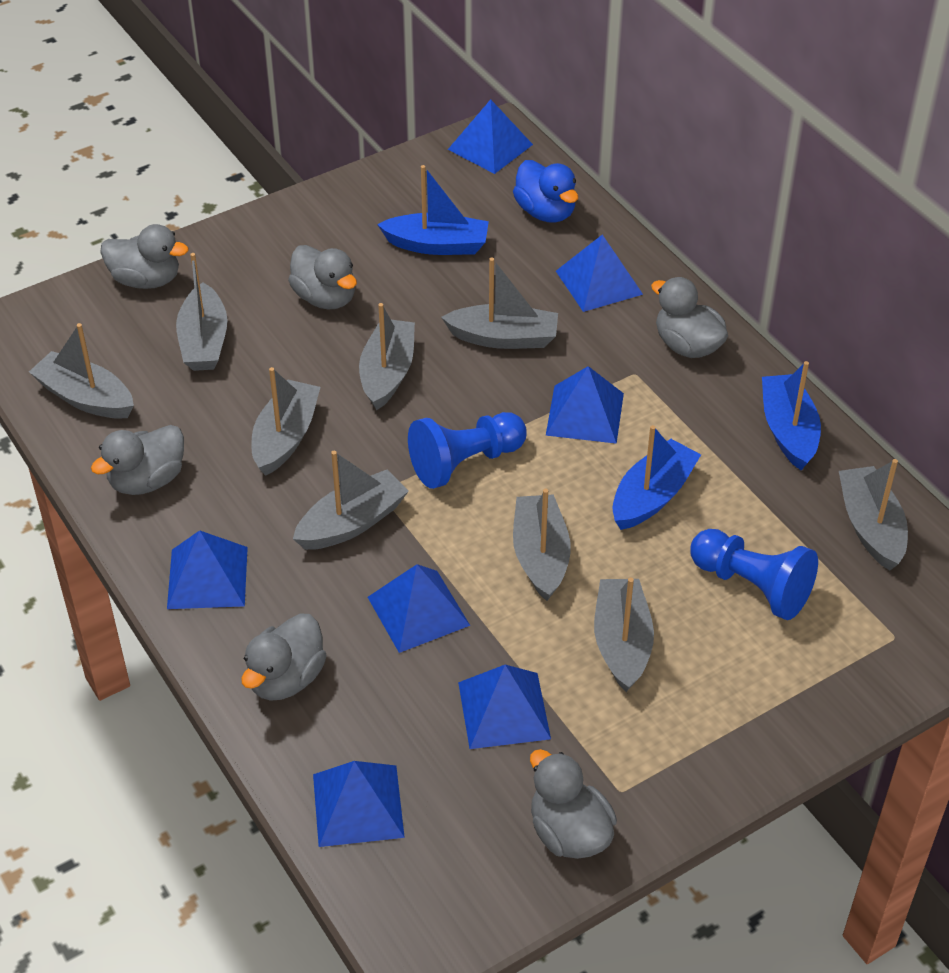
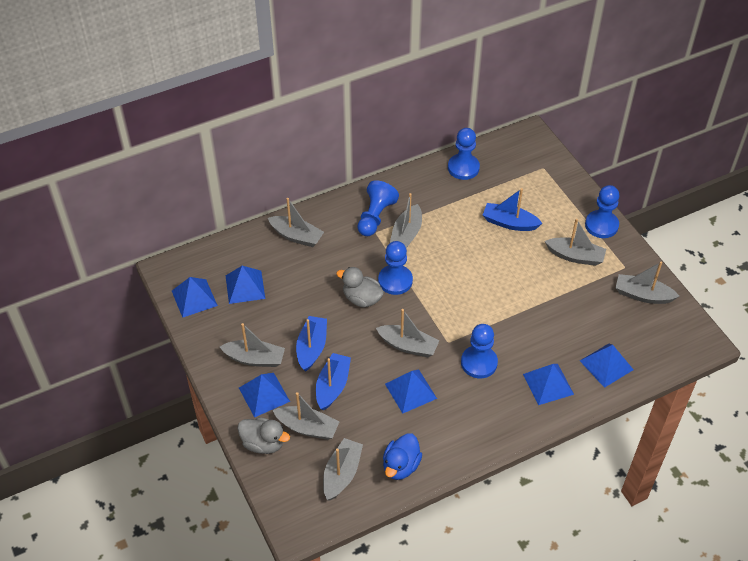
blue pawn: 2 -> 5
blue pyramid: 7 -> 6
grey boat: 9 -> 8
grey duck: 6 -> 2

